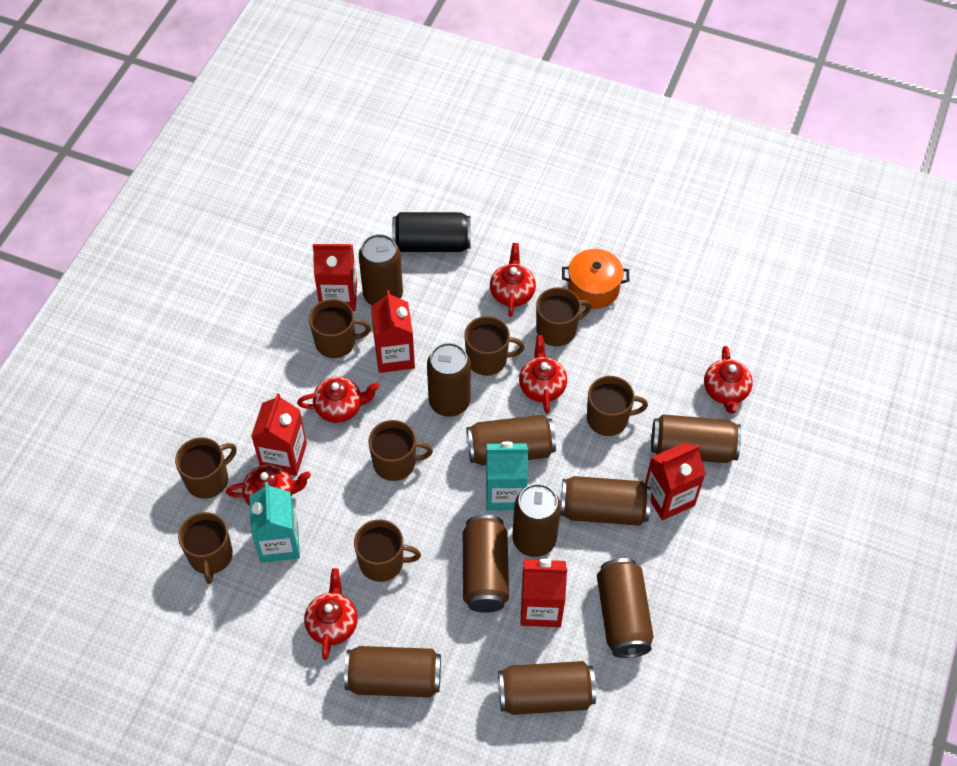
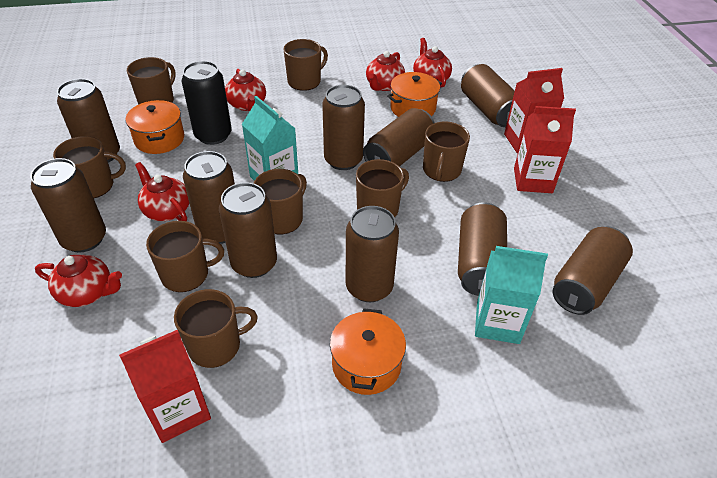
orange pot: 1 -> 3
red carton: 5 -> 3
red teapot: 6 -> 5

